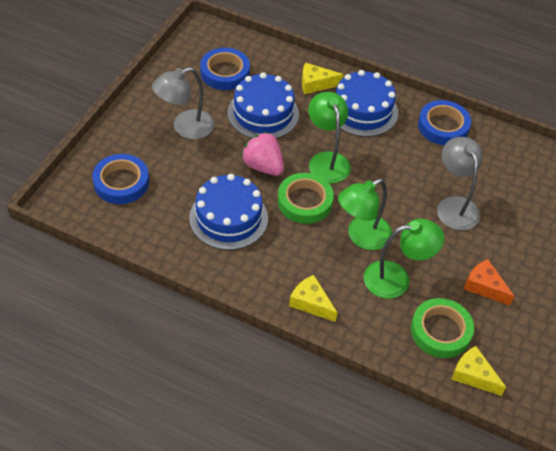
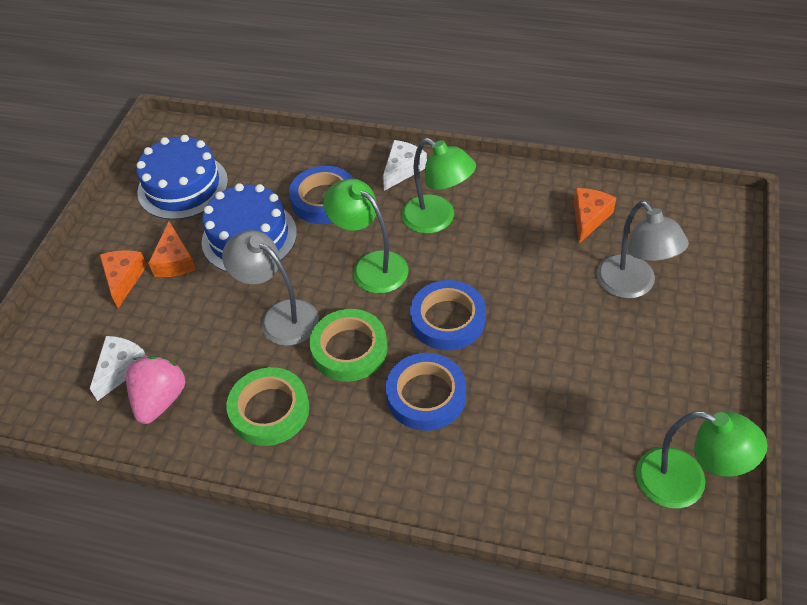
blue cake: 3 -> 2
orange cheese: 1 -> 3
white cheese: 0 -> 2
yellow cheese: 3 -> 0

